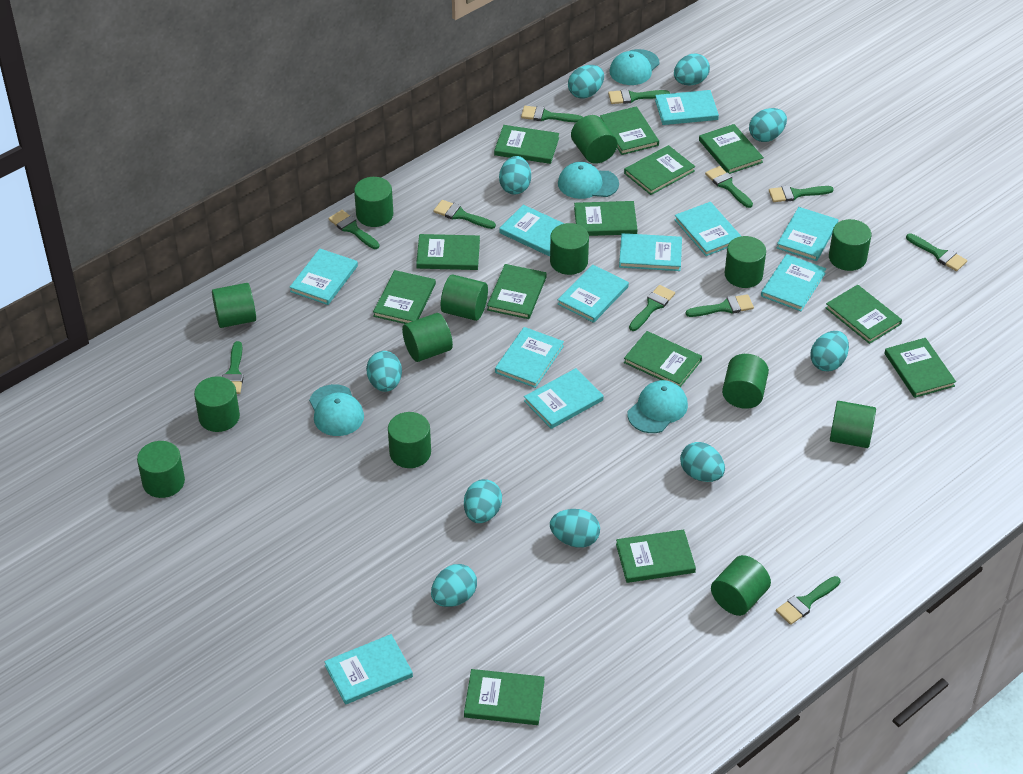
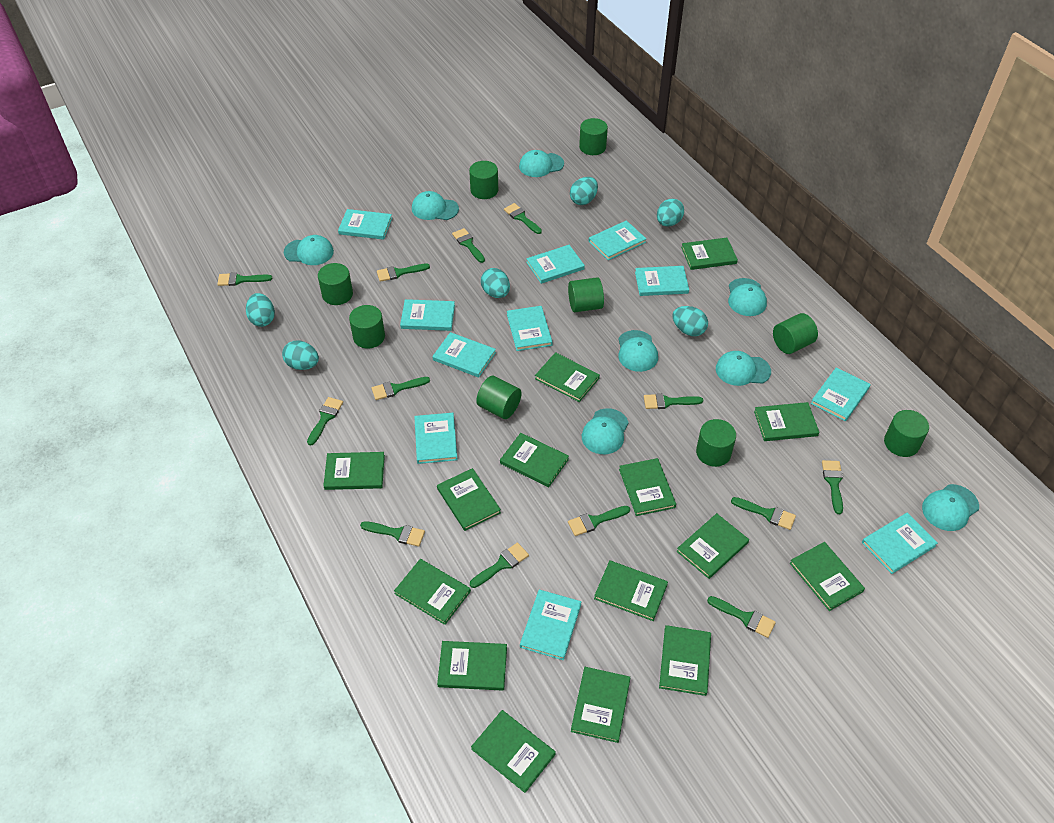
green book: 13 -> 15
green brush: 11 -> 13
green cylinder: 14 -> 9
turquoise cap: 4 -> 8
turquoise egg: 10 -> 6

